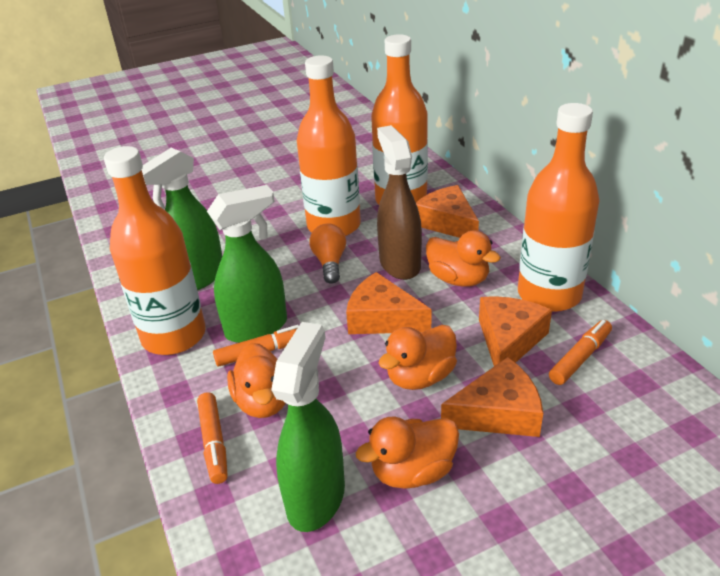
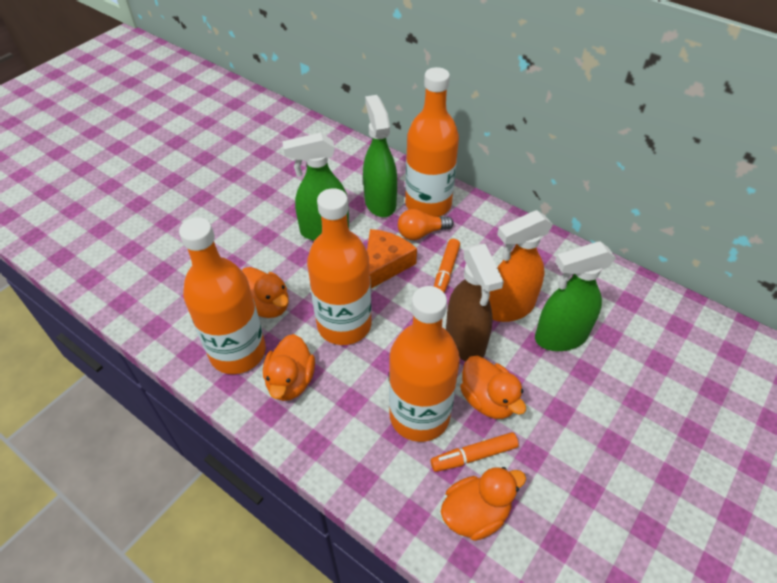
orange cheese: 4 -> 1
orange marker: 3 -> 2
orange spray bottle: 0 -> 1

